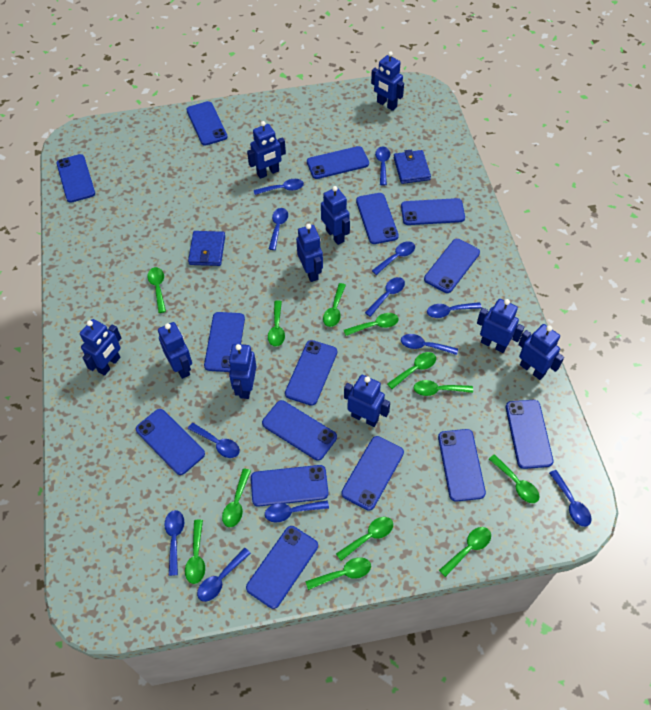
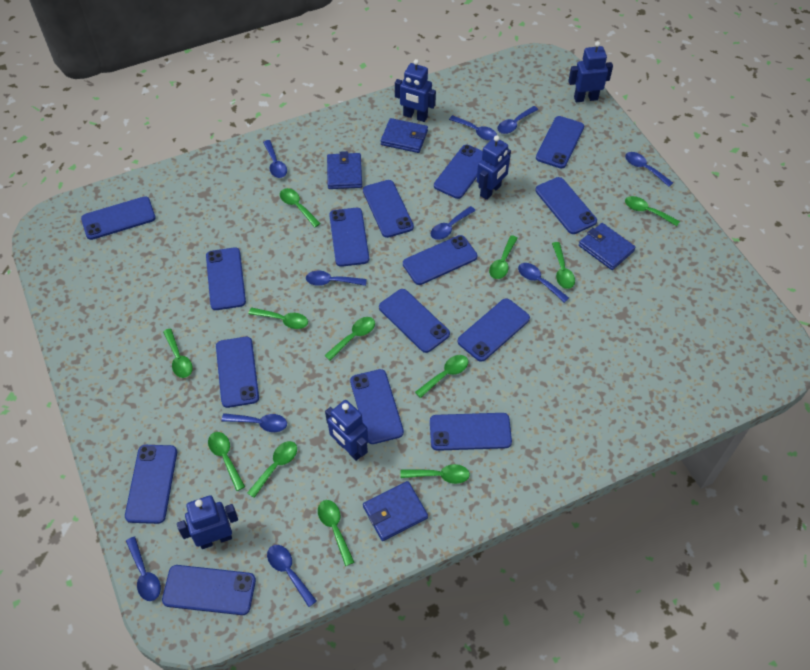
blue robot: 10 -> 5
blue spoon: 12 -> 10
blue wallet: 2 -> 4

